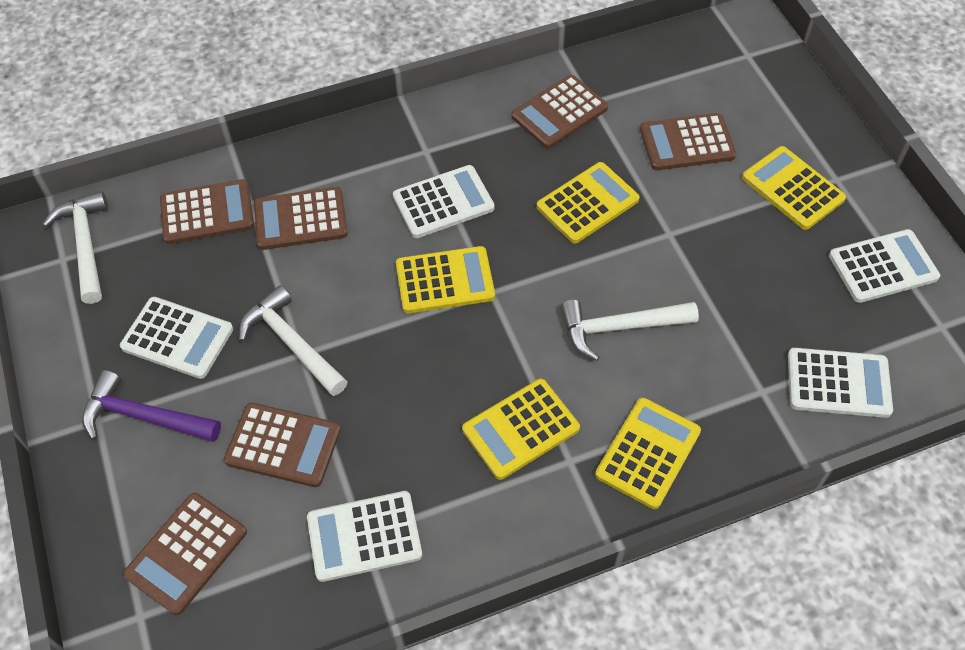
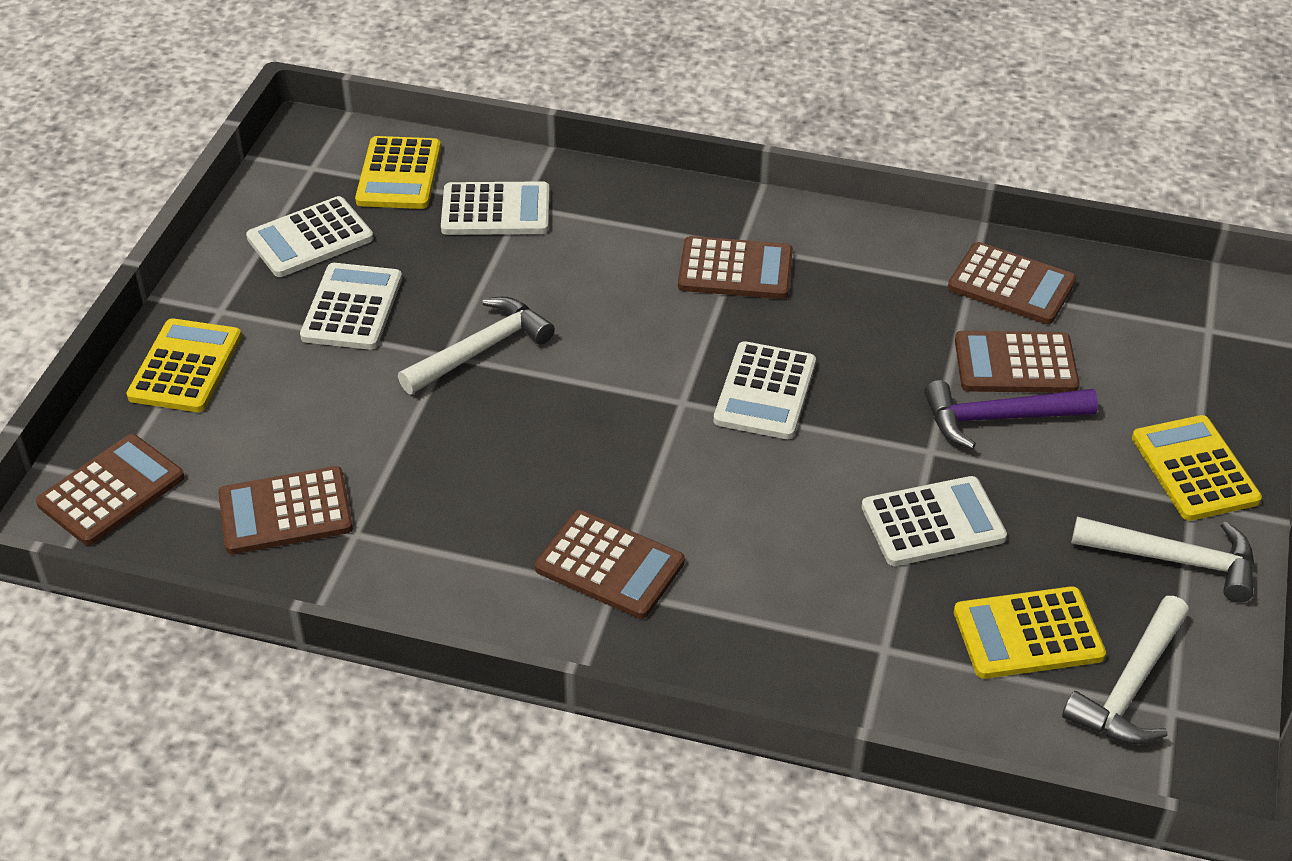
yellow calculator: 5 -> 4

